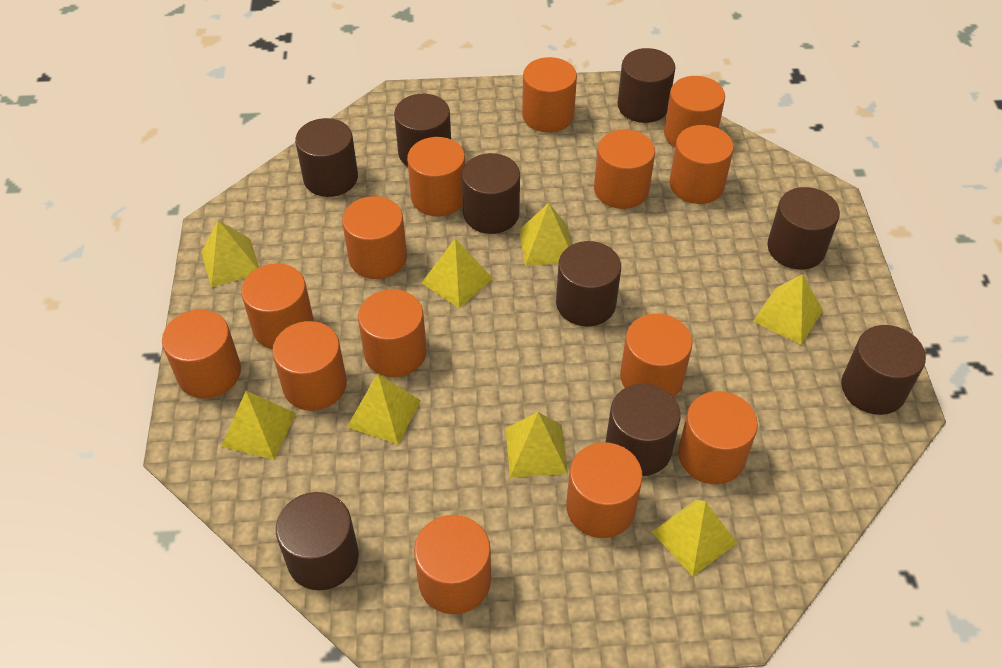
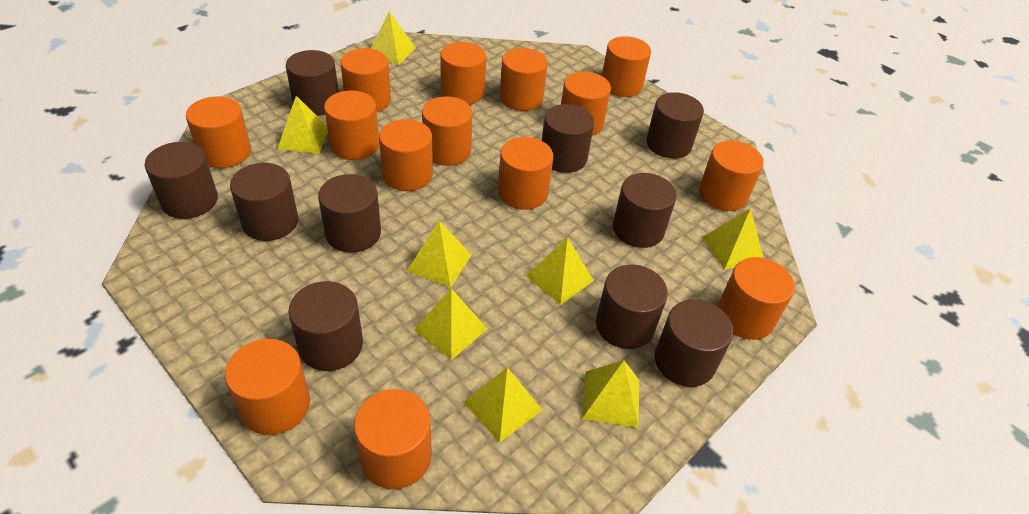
brown cylinder: 9 -> 10

